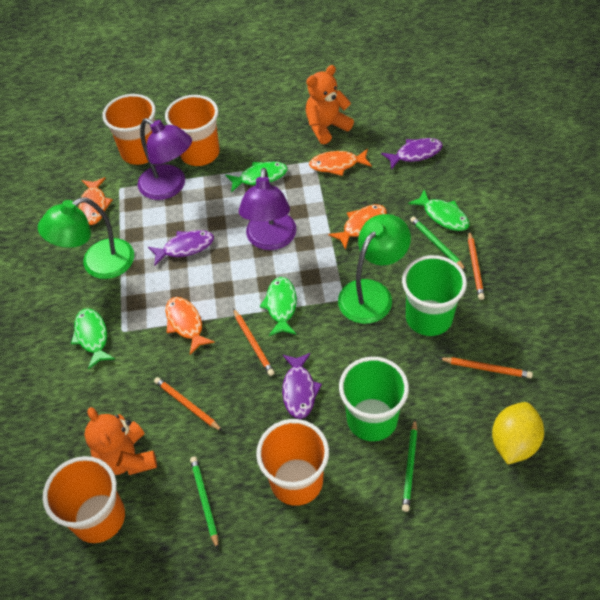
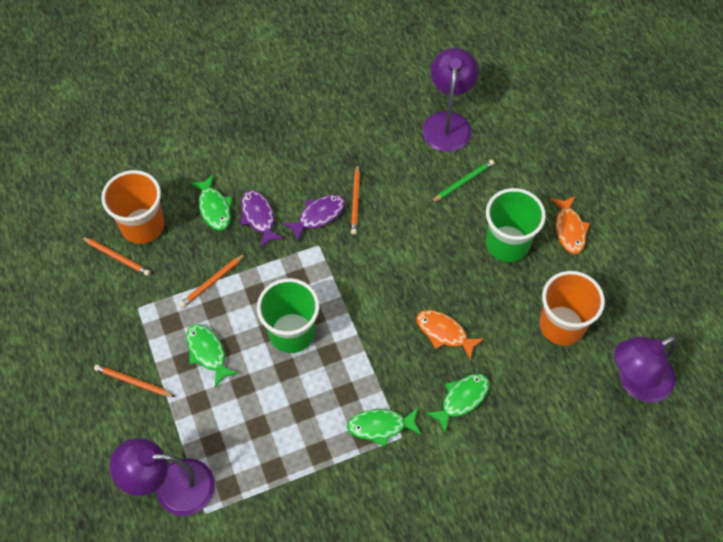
green lamp: 2 -> 0
green pencil: 3 -> 1
orange cup: 4 -> 2
orange fish: 4 -> 2
orange teddy bear: 2 -> 0
purple fish: 3 -> 2
purple lamp: 2 -> 3
yellow lemon: 1 -> 0

